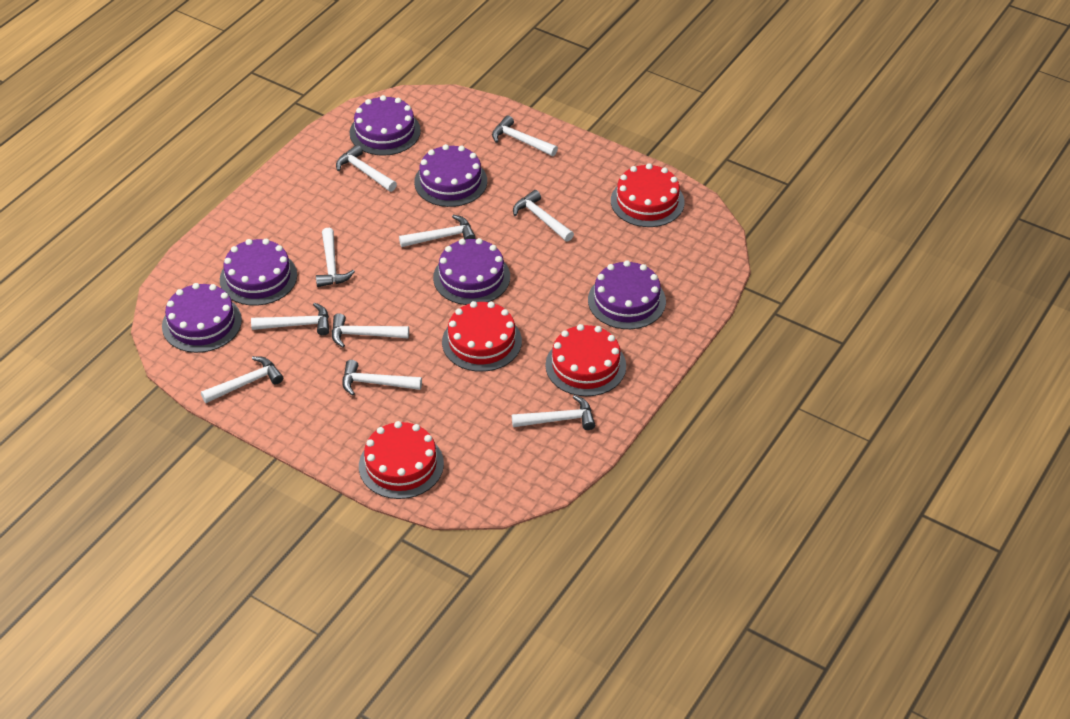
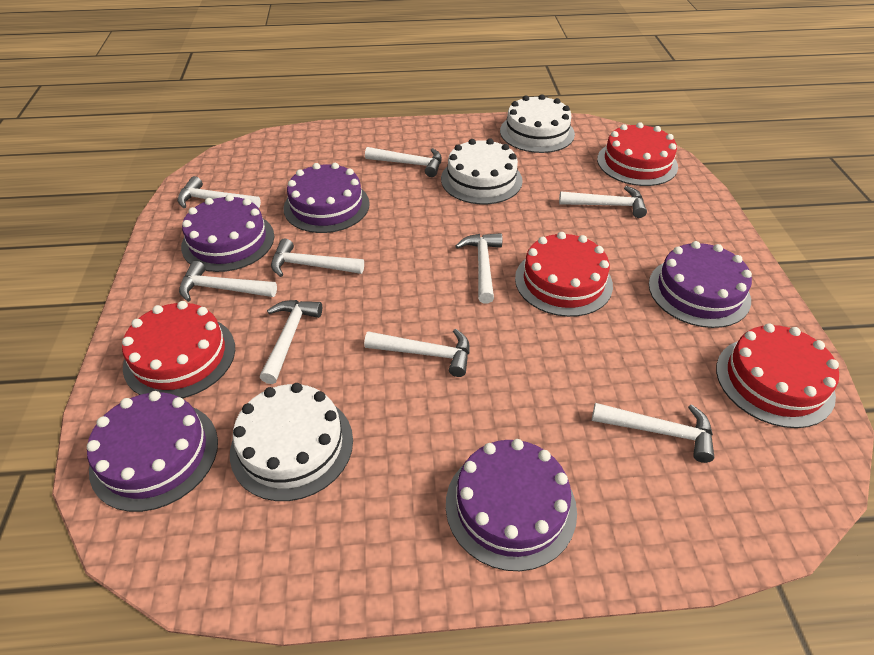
purple cake: 6 -> 5
white cake: 0 -> 3
white hammer: 10 -> 9

